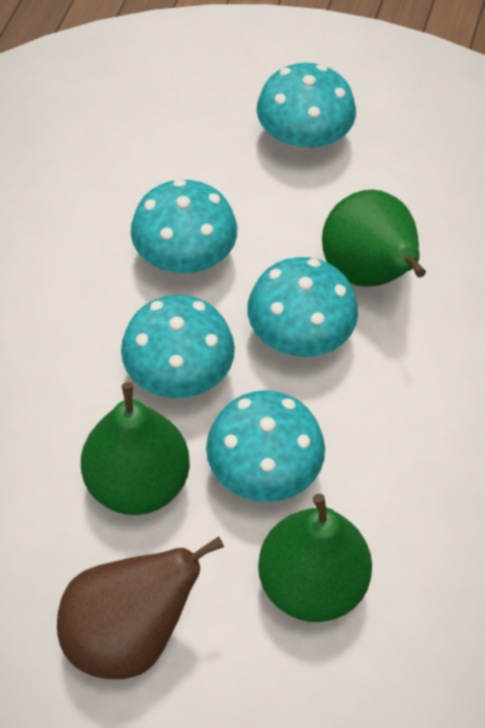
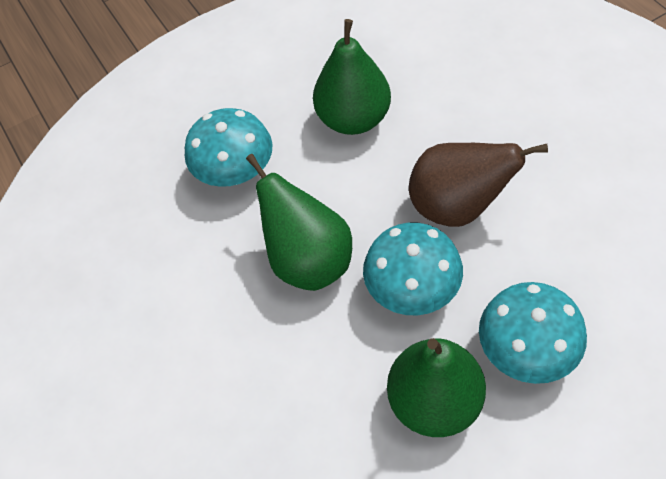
turquoise mushroom: 5 -> 3

